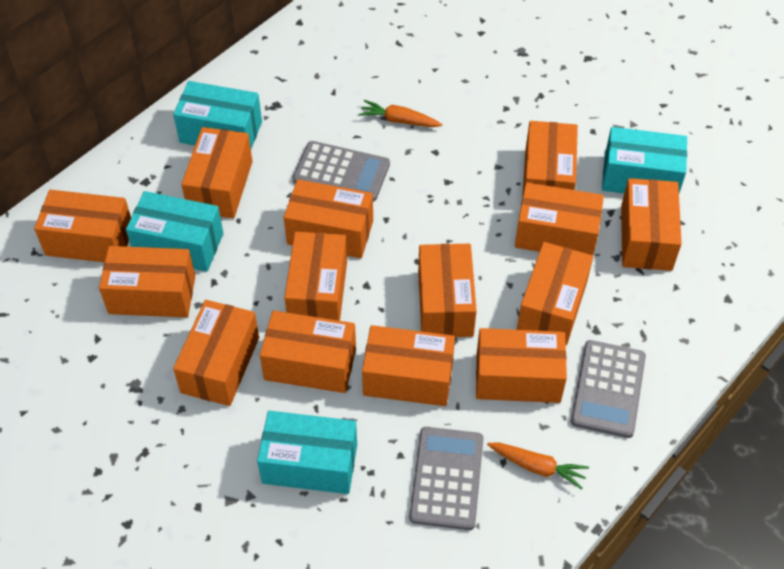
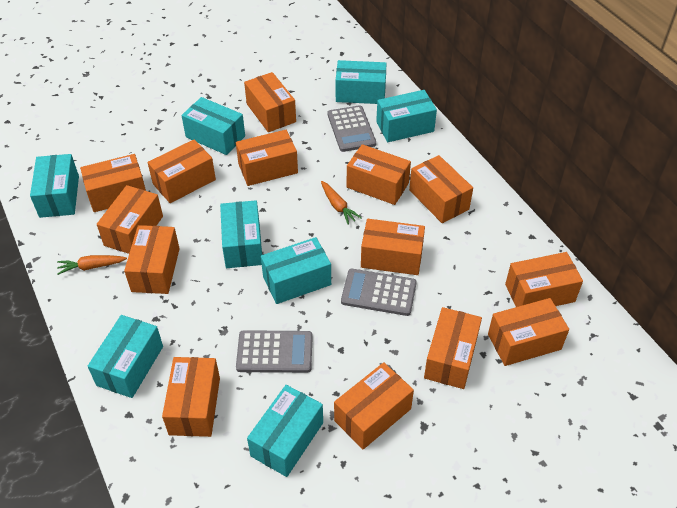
turquoise box: 4 -> 8

